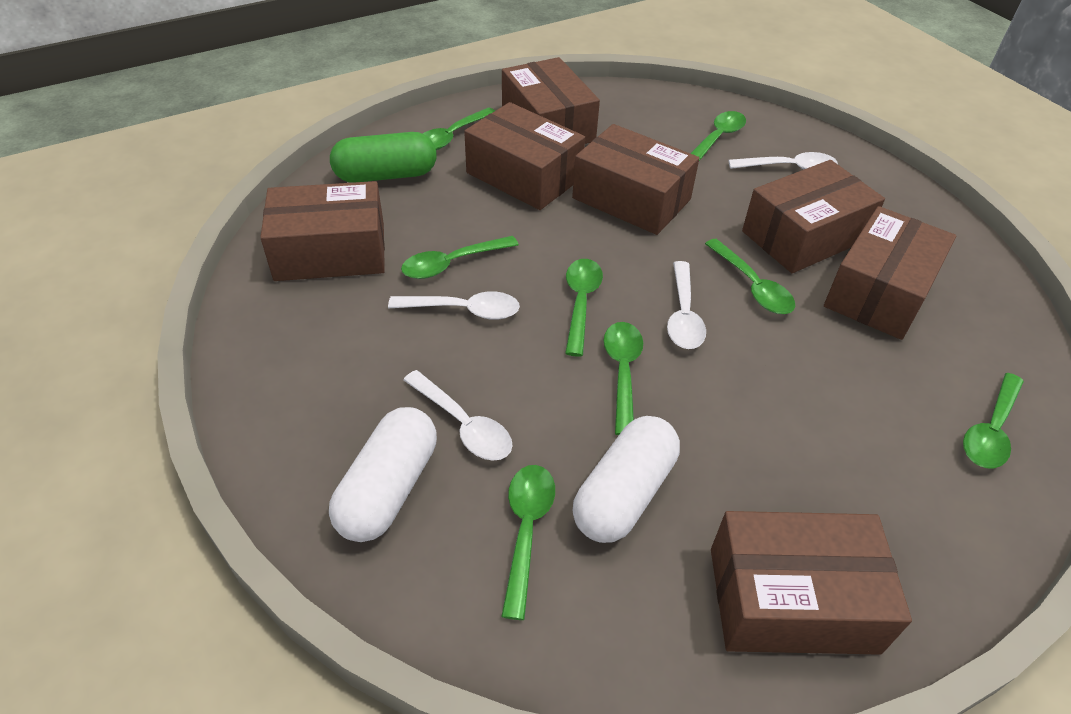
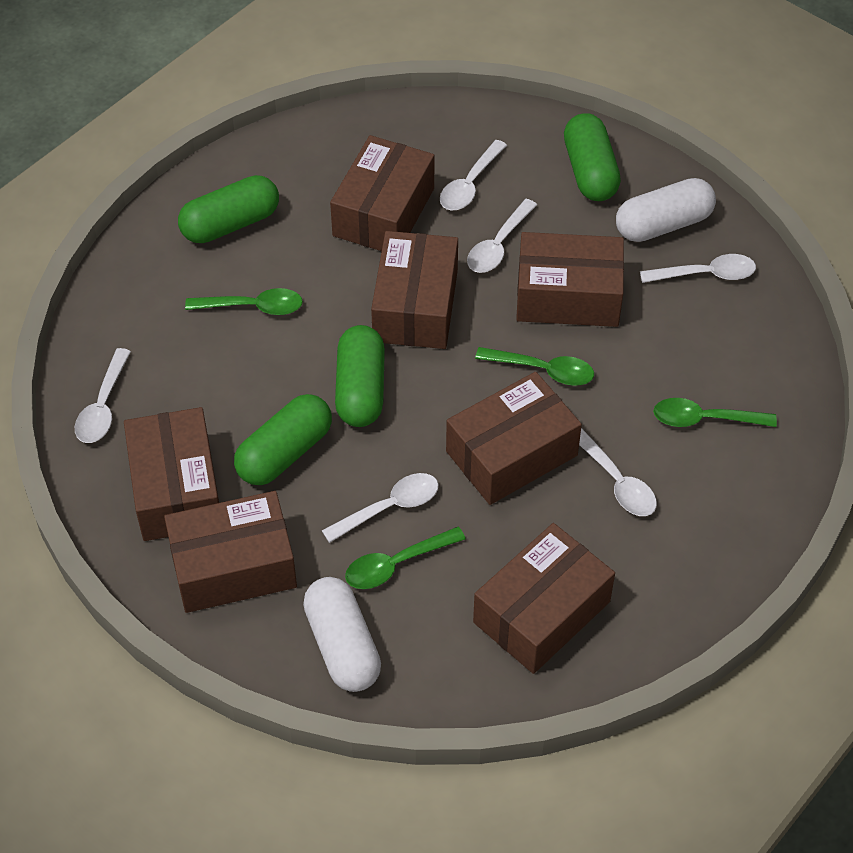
green capsule: 1 -> 4
green spoon: 8 -> 4
white spoon: 4 -> 6

